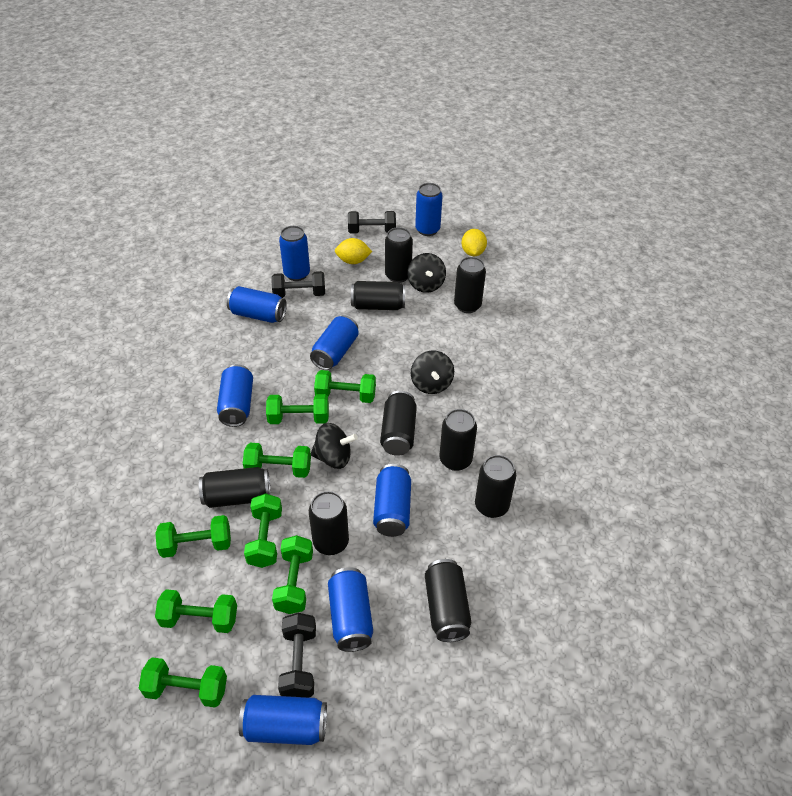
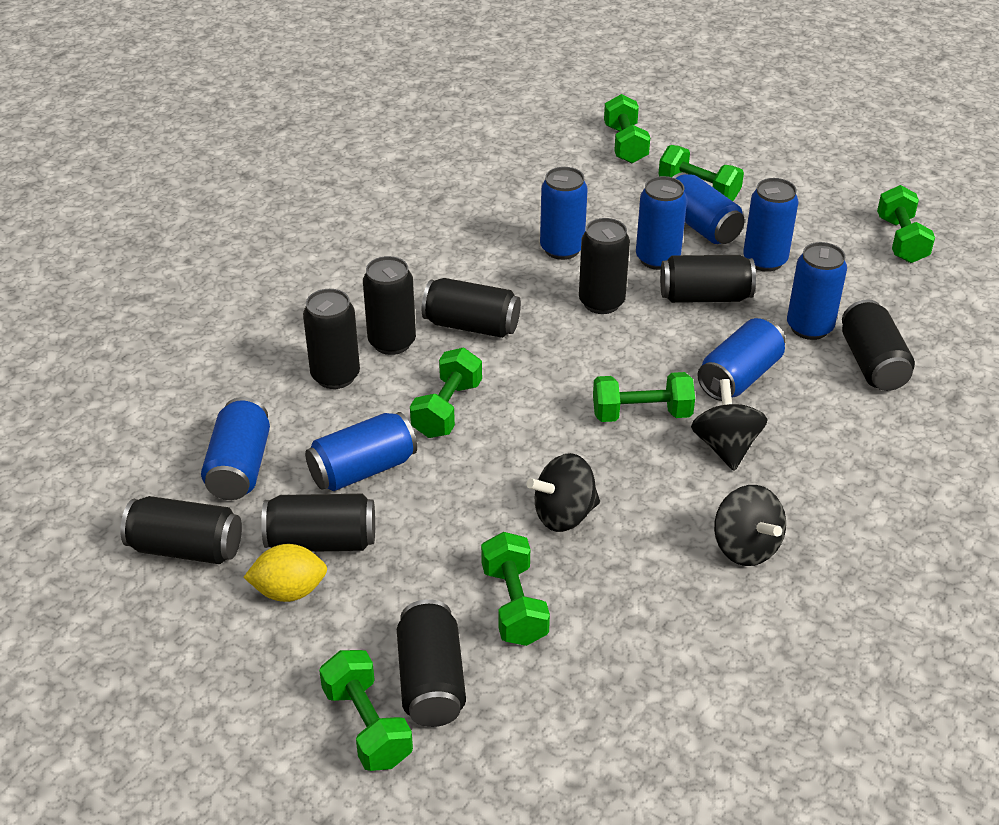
black dumbbell: 3 -> 0
green dumbbell: 8 -> 7
yellow lemon: 2 -> 1

